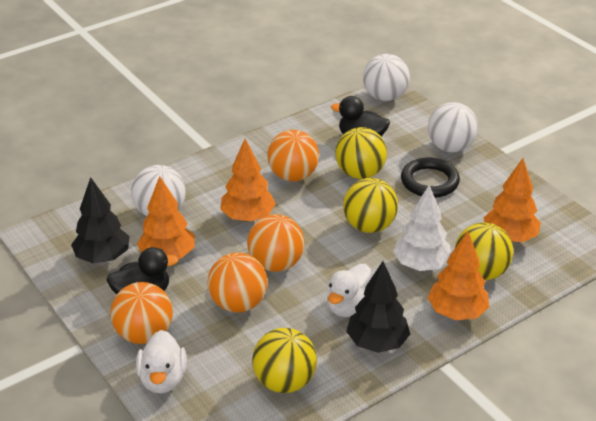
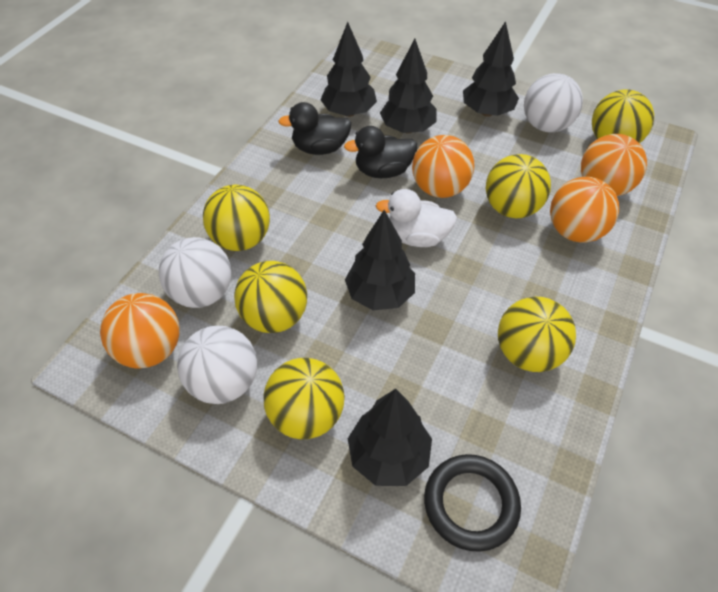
black tree: 2 -> 5
orange tree: 4 -> 0
white duck: 2 -> 1
white tree: 1 -> 0
yellow ball: 4 -> 6

